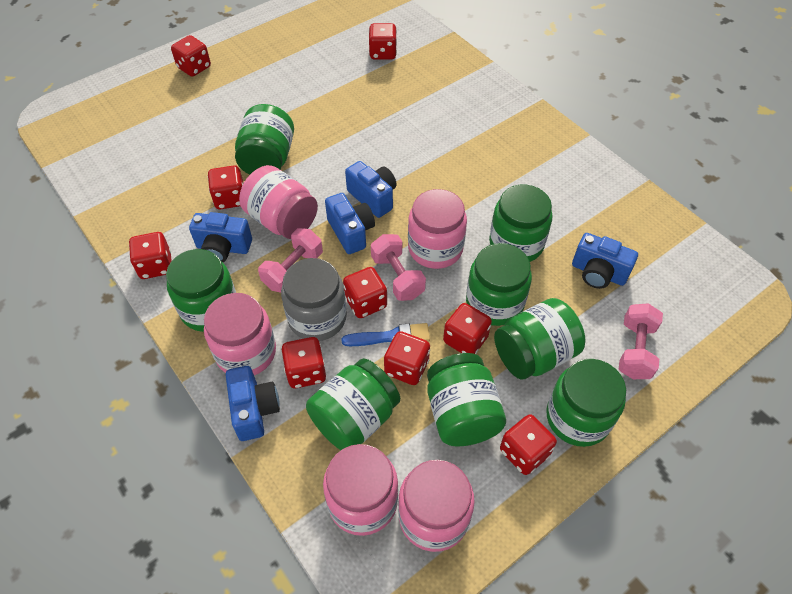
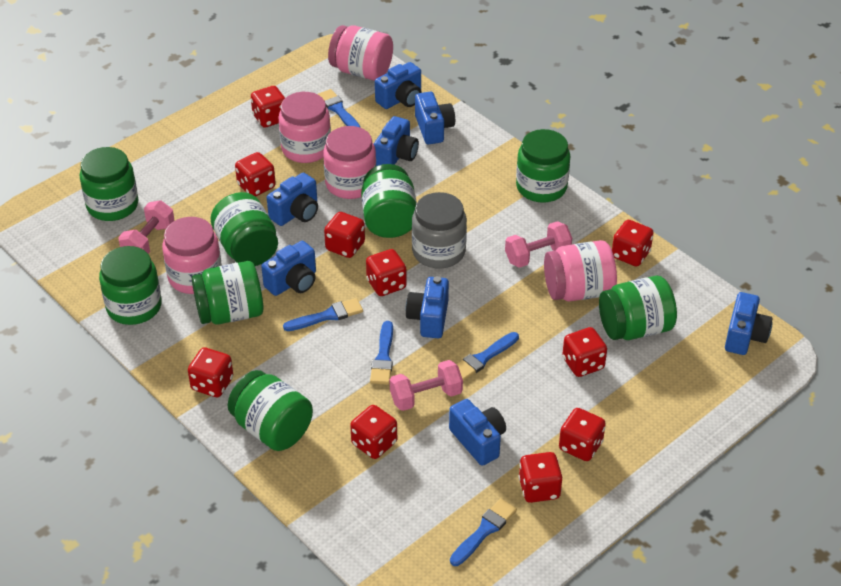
blue brush: 1 -> 5
blue camera: 5 -> 8
red dice: 9 -> 10

